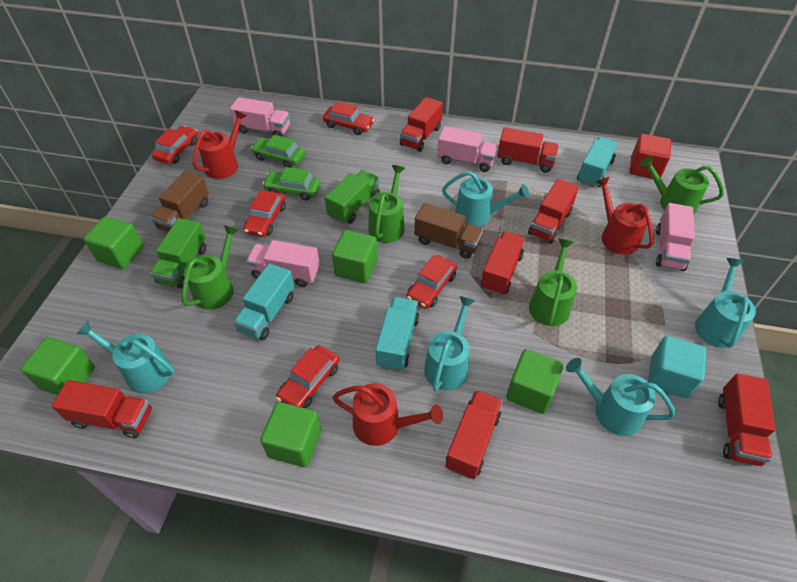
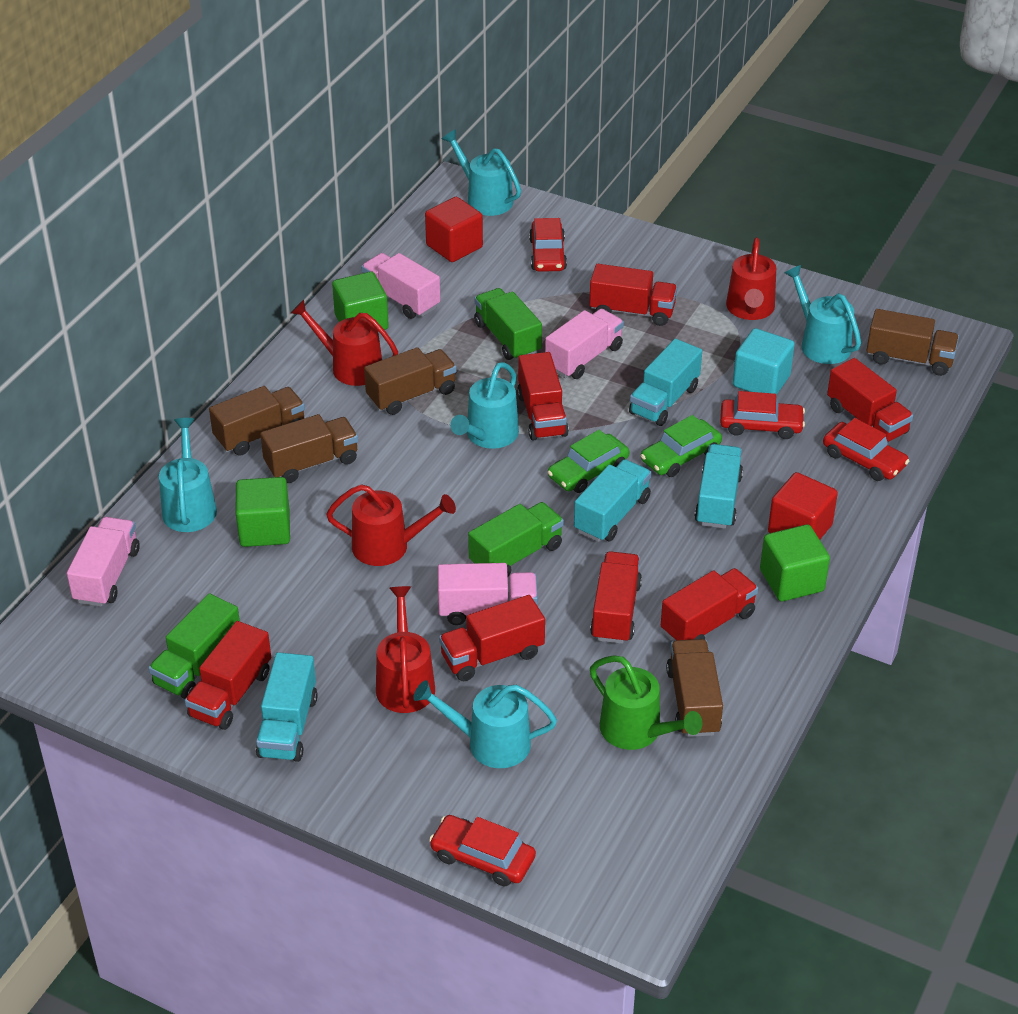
brown truck: 2 -> 5
green cube: 5 -> 3
green truck: 2 -> 3
green watering can: 4 -> 1
red car: 5 -> 4
red cube: 1 -> 2
red watering can: 3 -> 4
turquoise truck: 3 -> 4

